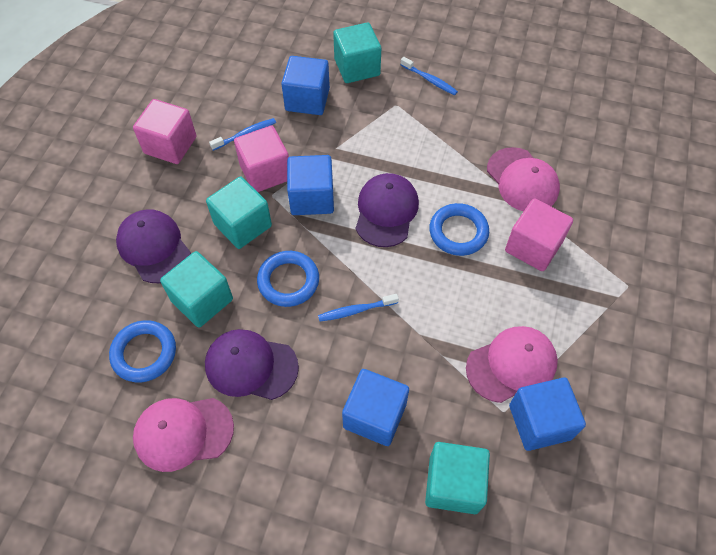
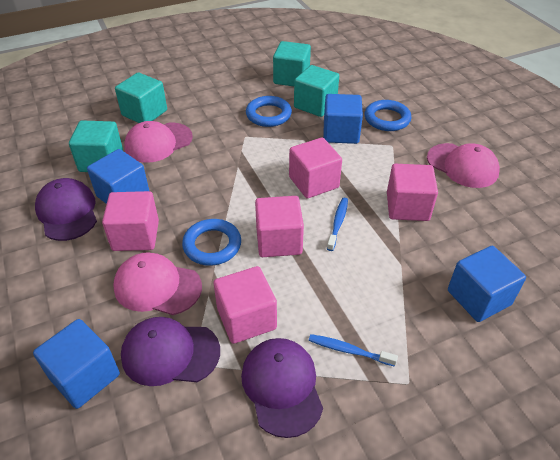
blue toothbrush: 3 -> 2
pink cube: 3 -> 5

